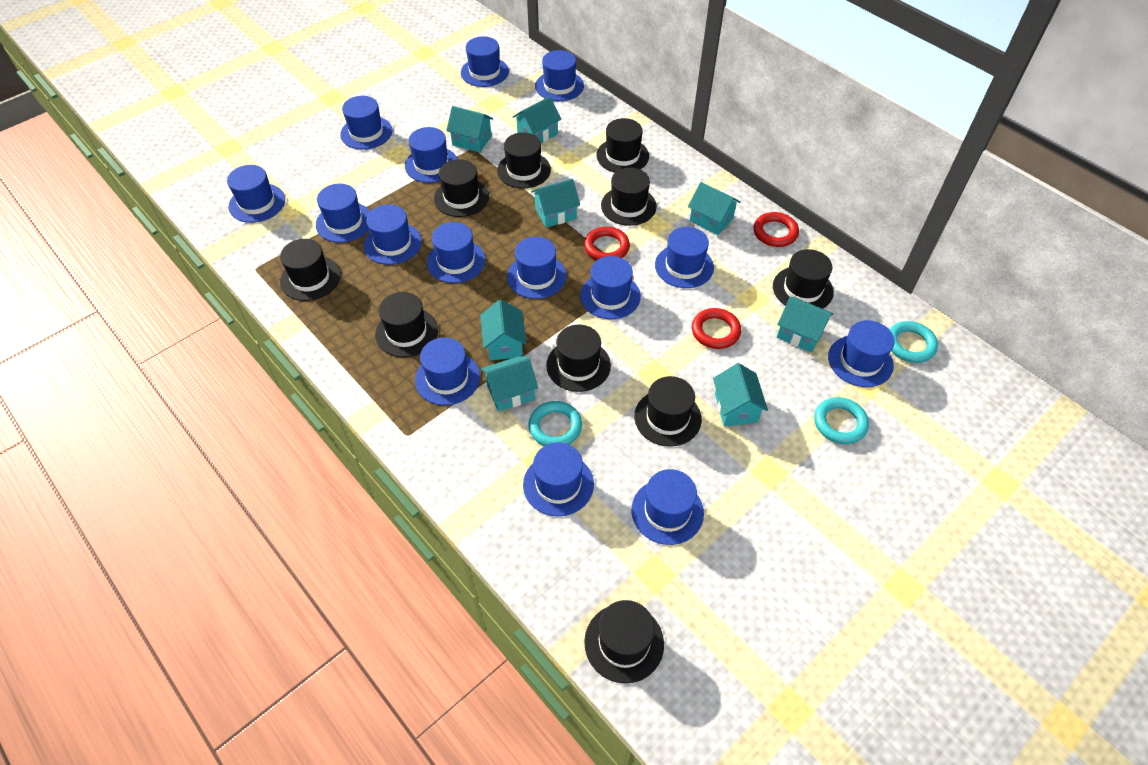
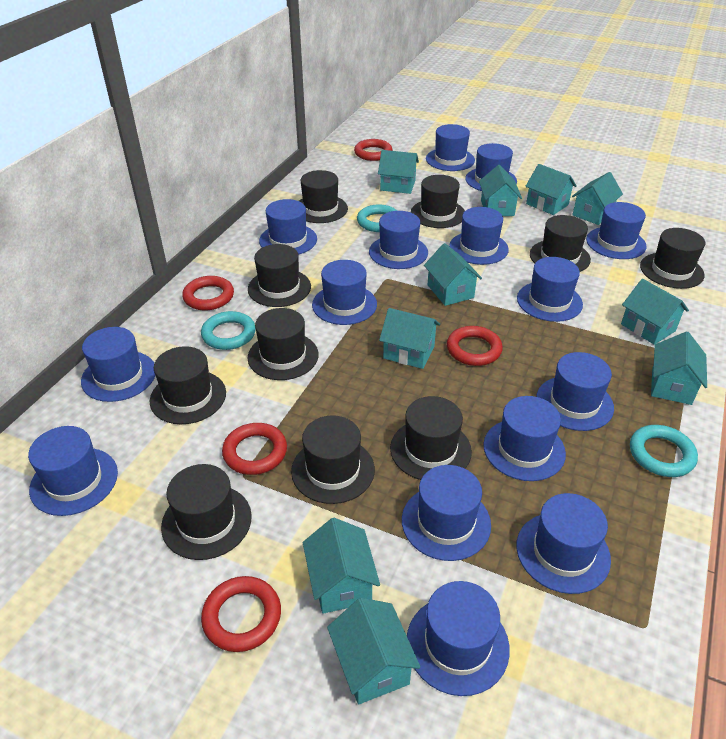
red ring: 3 -> 5
turquoise house: 8 -> 10

